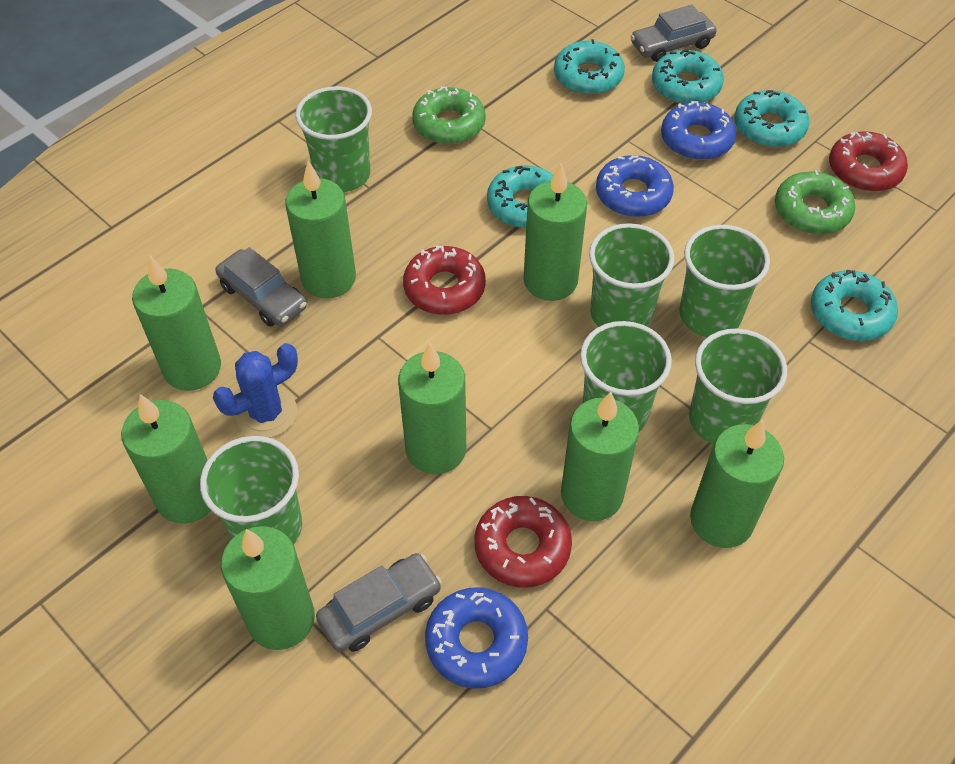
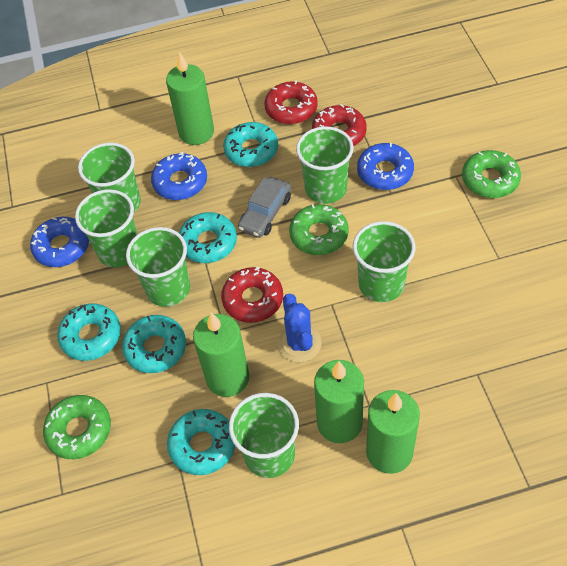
green candle: 8 -> 4
green donut: 2 -> 3
grey car: 3 -> 1

